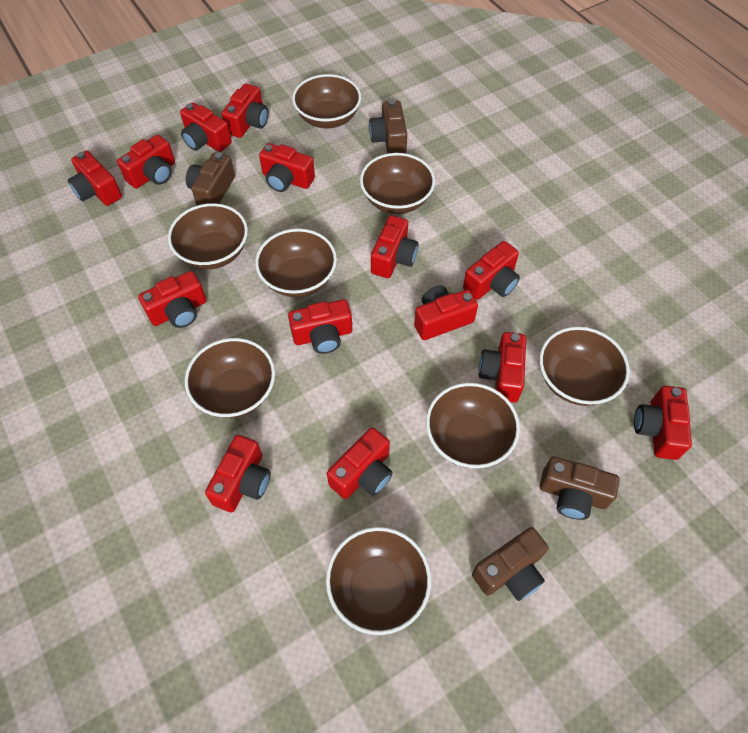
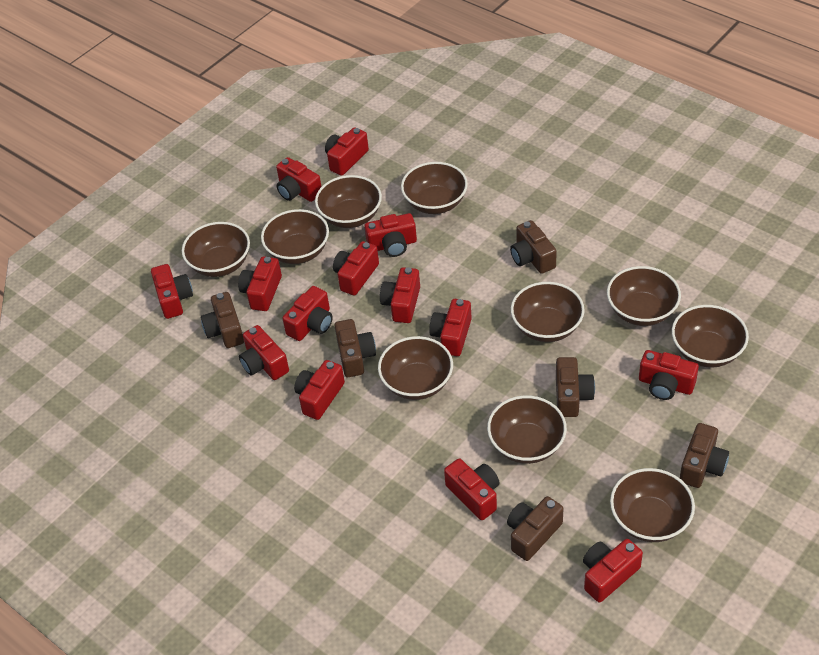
brown bowl: 8 -> 10
brown camera: 4 -> 6

